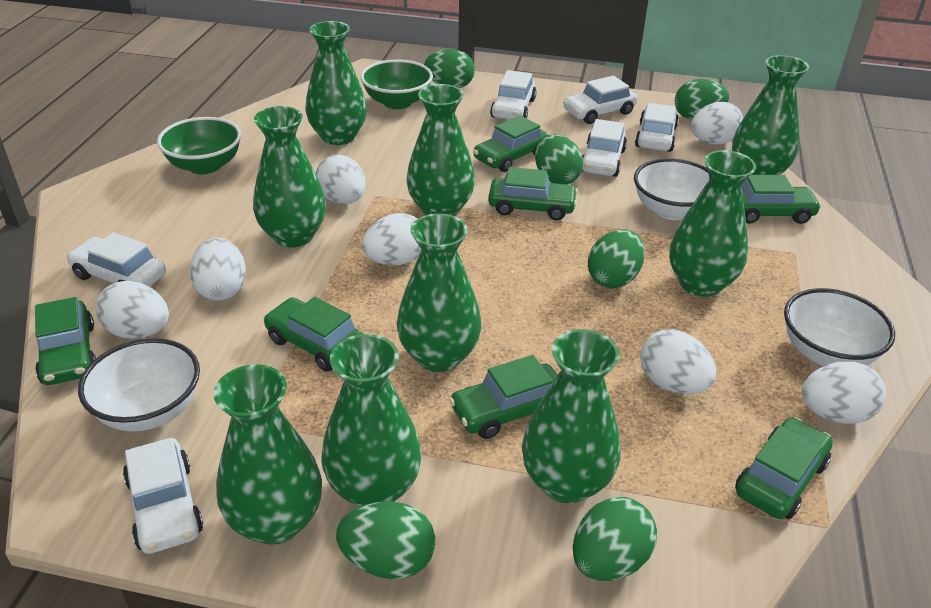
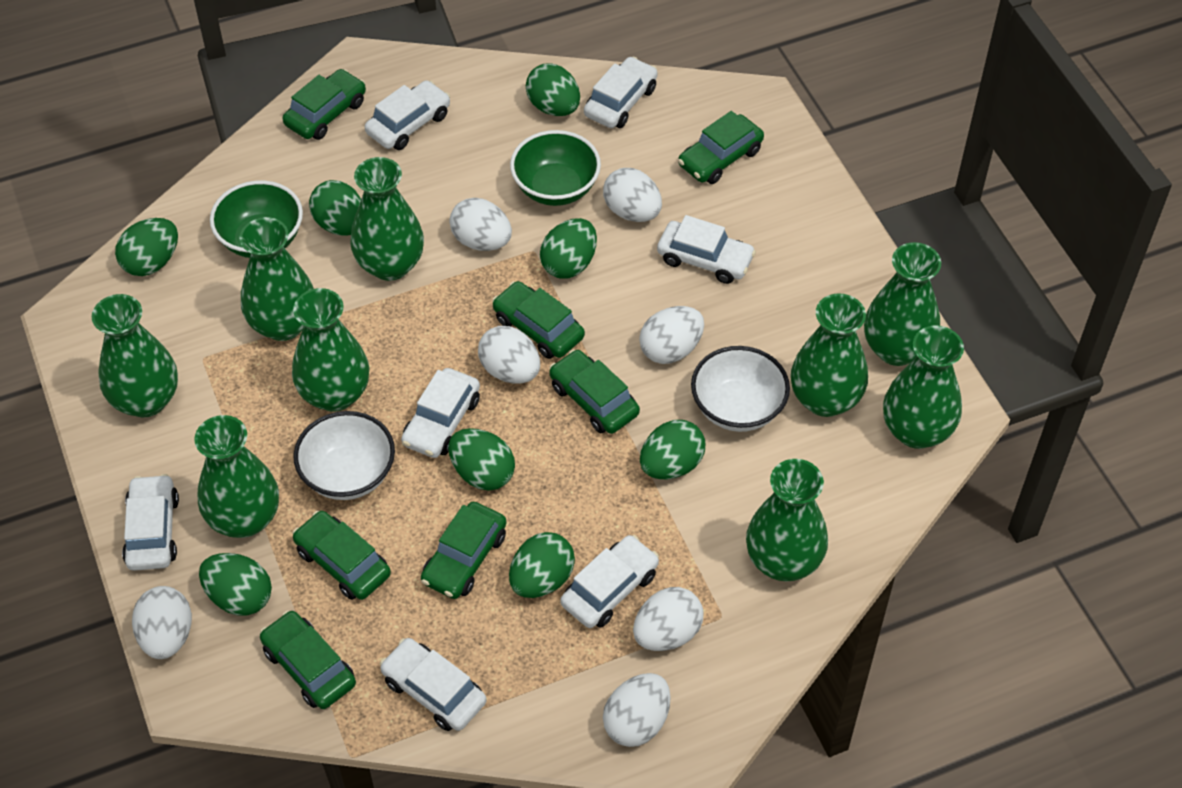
green egg: 6 -> 8
white bowl: 3 -> 2
white car: 6 -> 7

